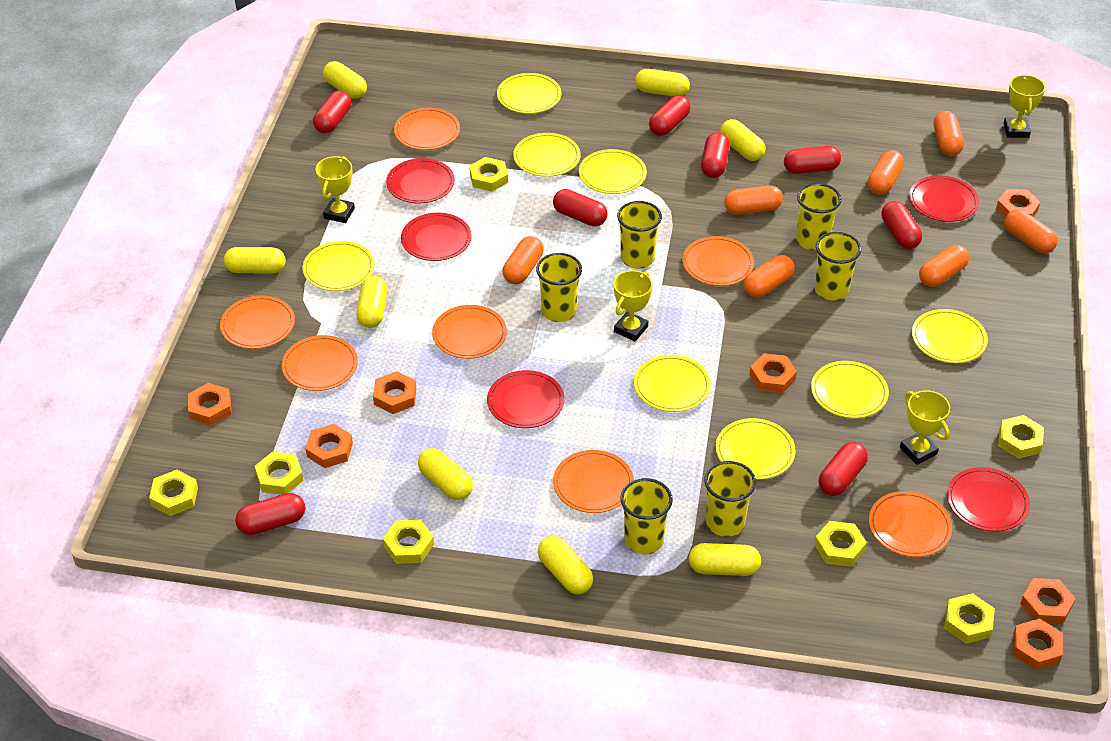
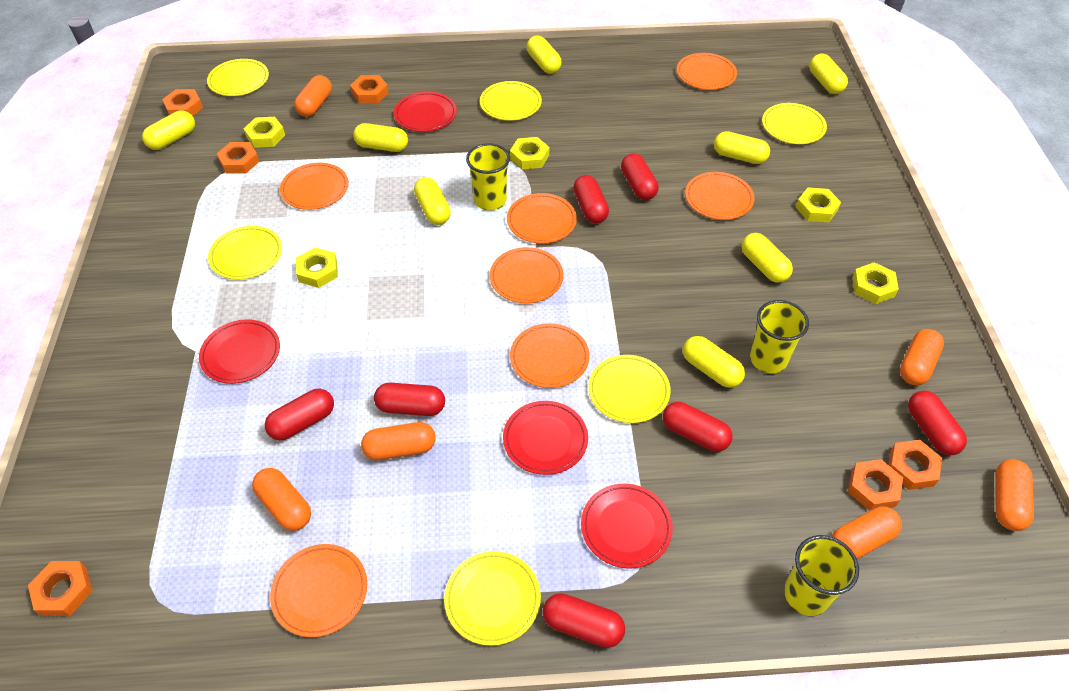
orange capsule: 7 -> 6
orange nut: 7 -> 6
red capsule: 8 -> 7
red plate: 5 -> 4
yellow cup: 6 -> 3
yellow nut: 7 -> 5
yellow plate: 8 -> 6
yellow trophy: 4 -> 0

